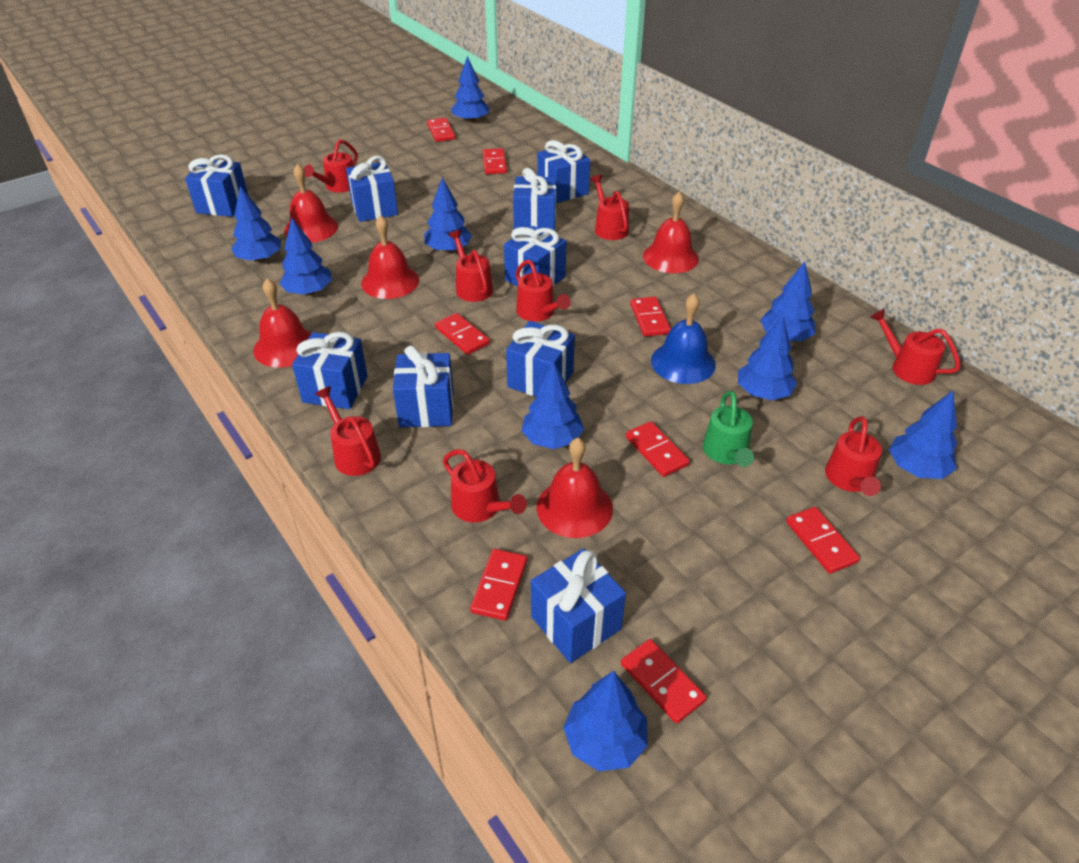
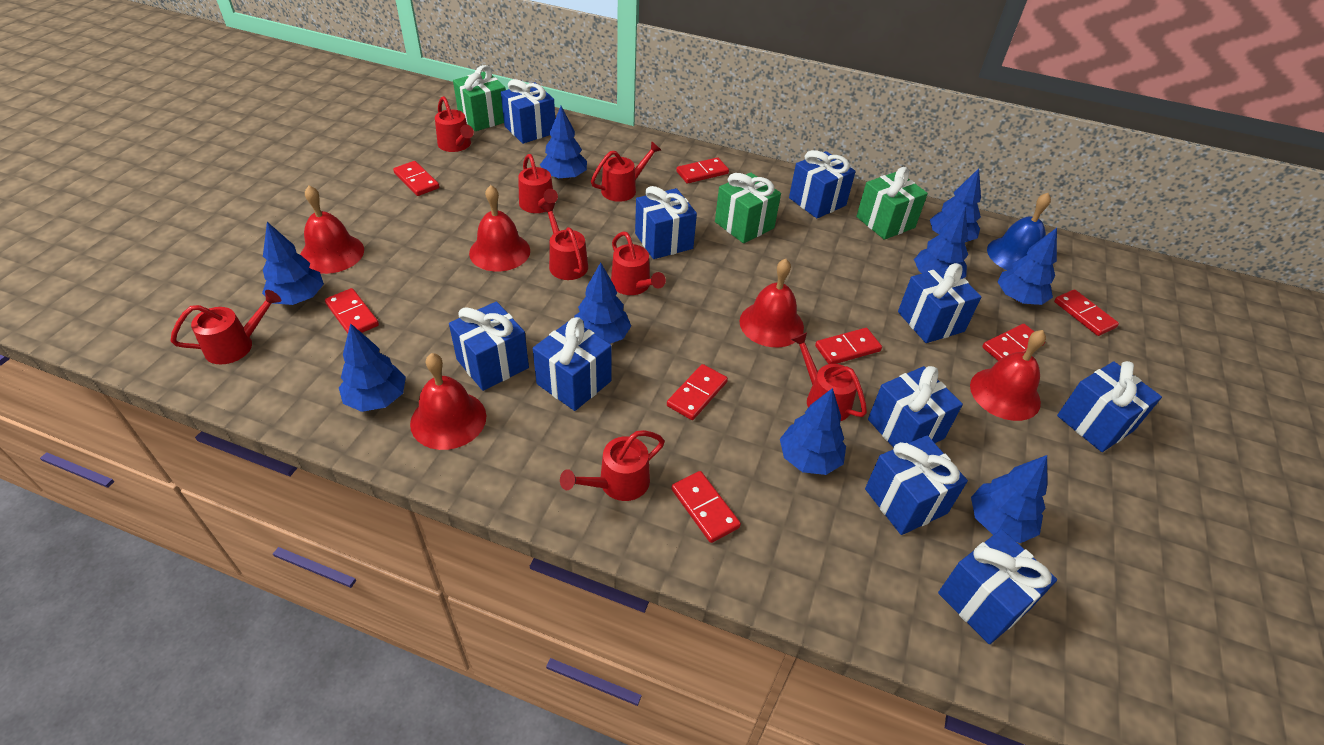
blue gift: 9 -> 10
green gift: 0 -> 3
green watering can: 1 -> 0

